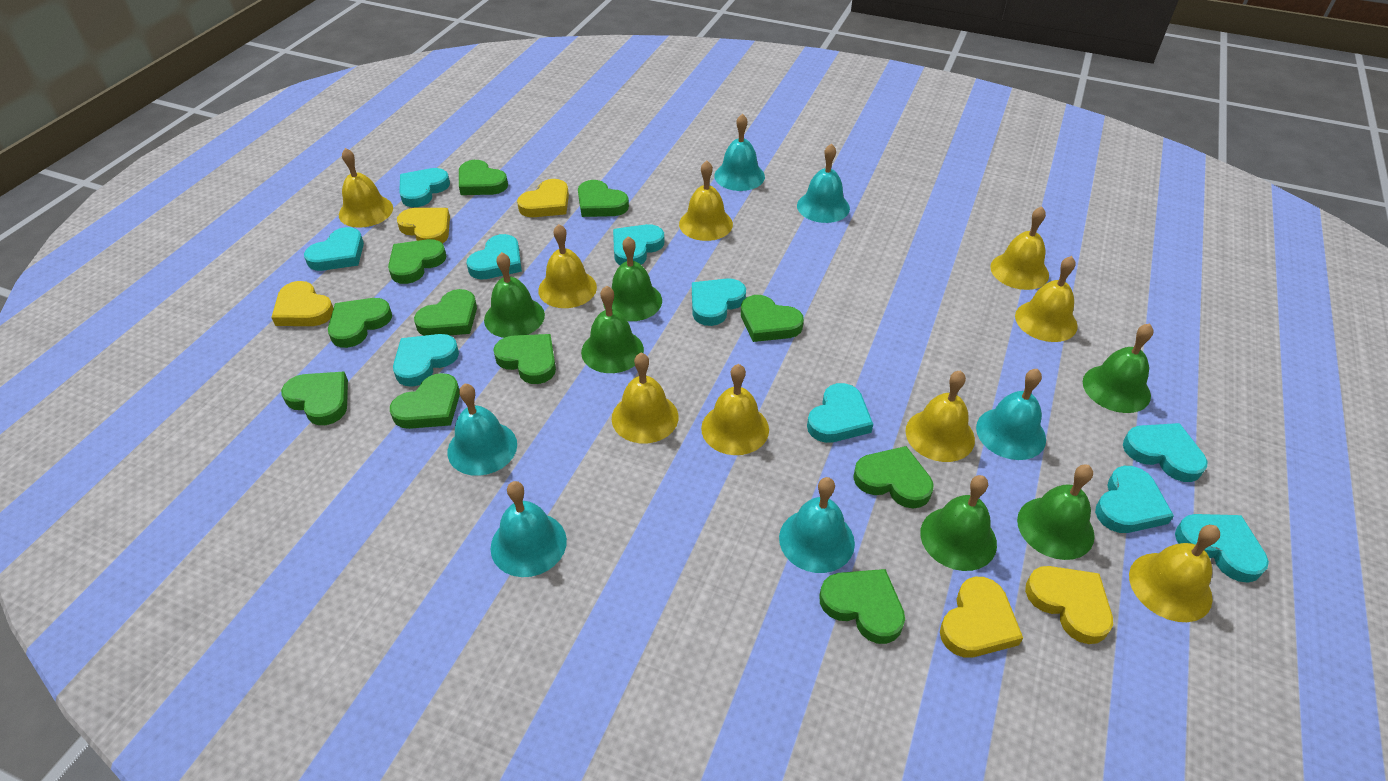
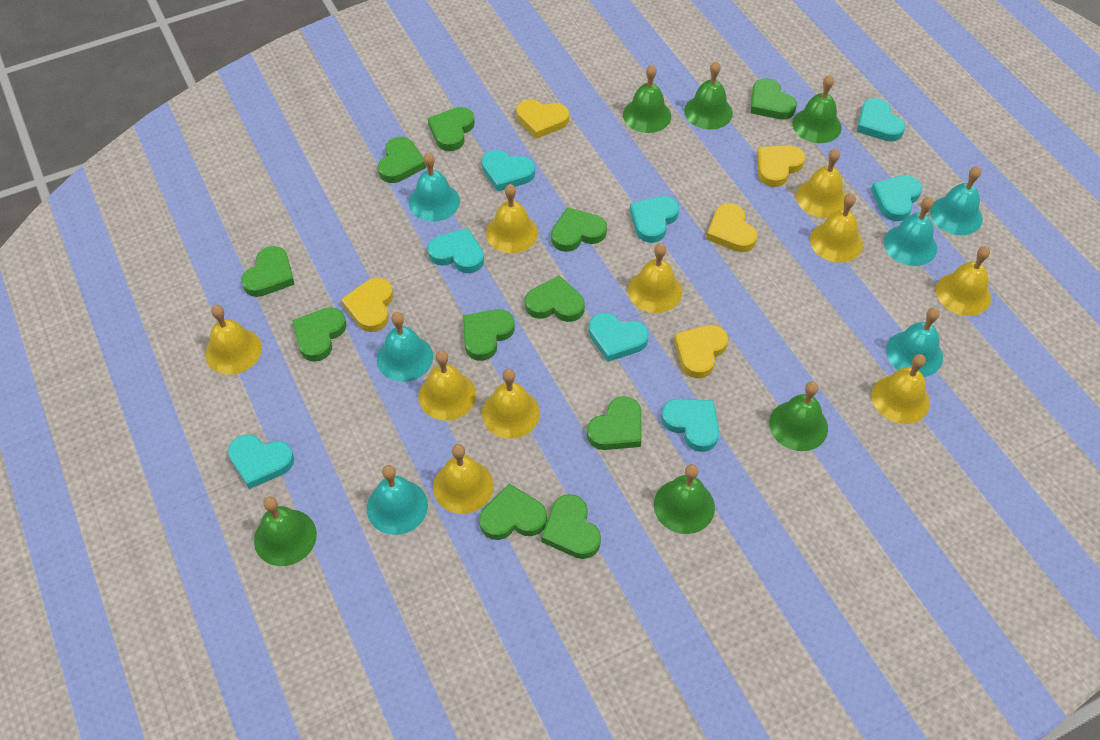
turquoise heart: 10 -> 8
yellow bell: 9 -> 10

